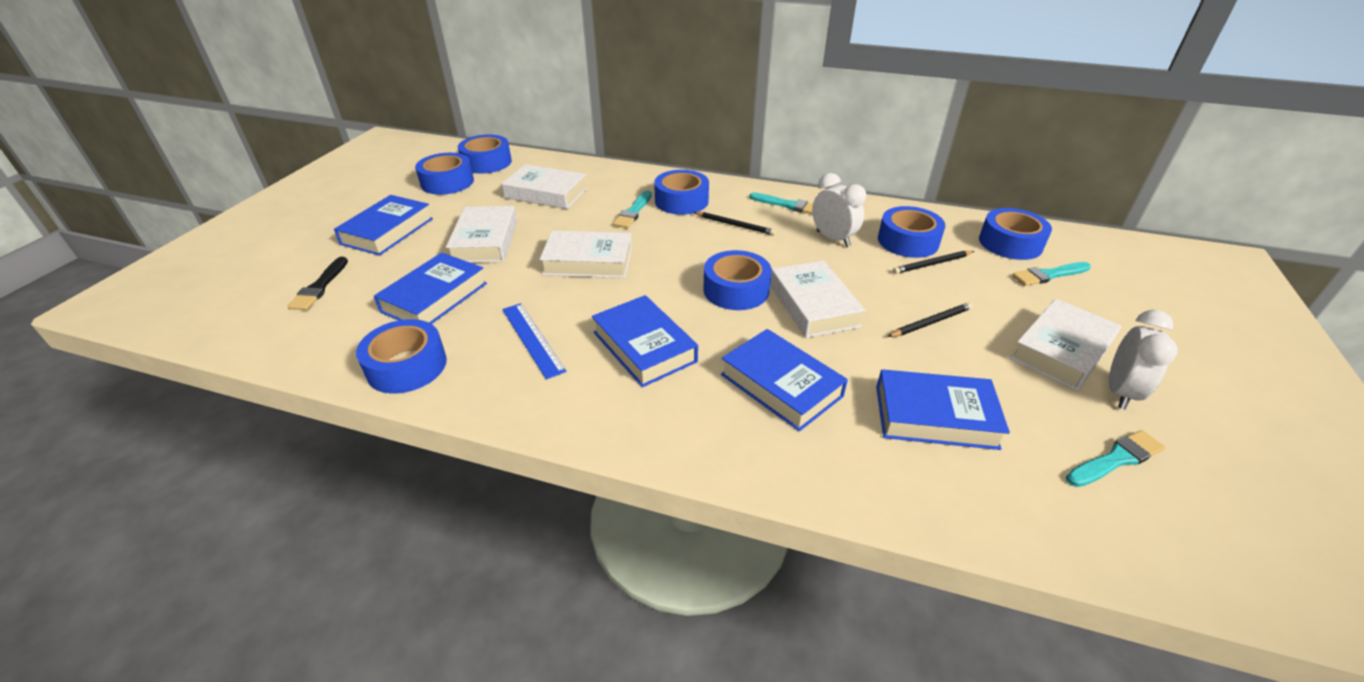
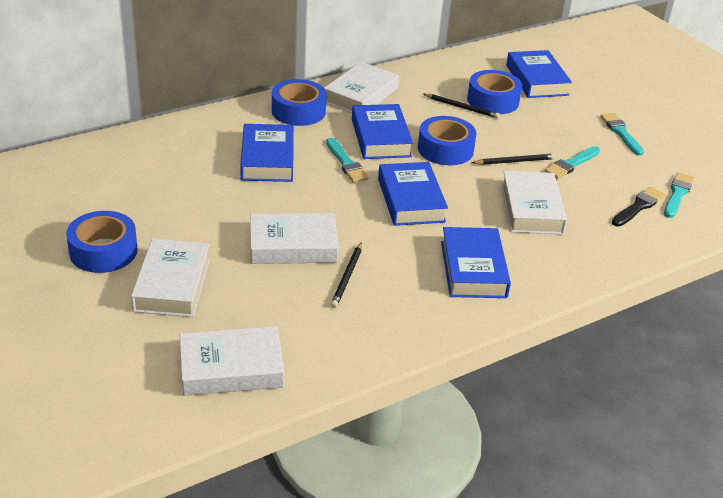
blue ruler: 1 -> 0
blue tape: 7 -> 4
white clock: 2 -> 0

